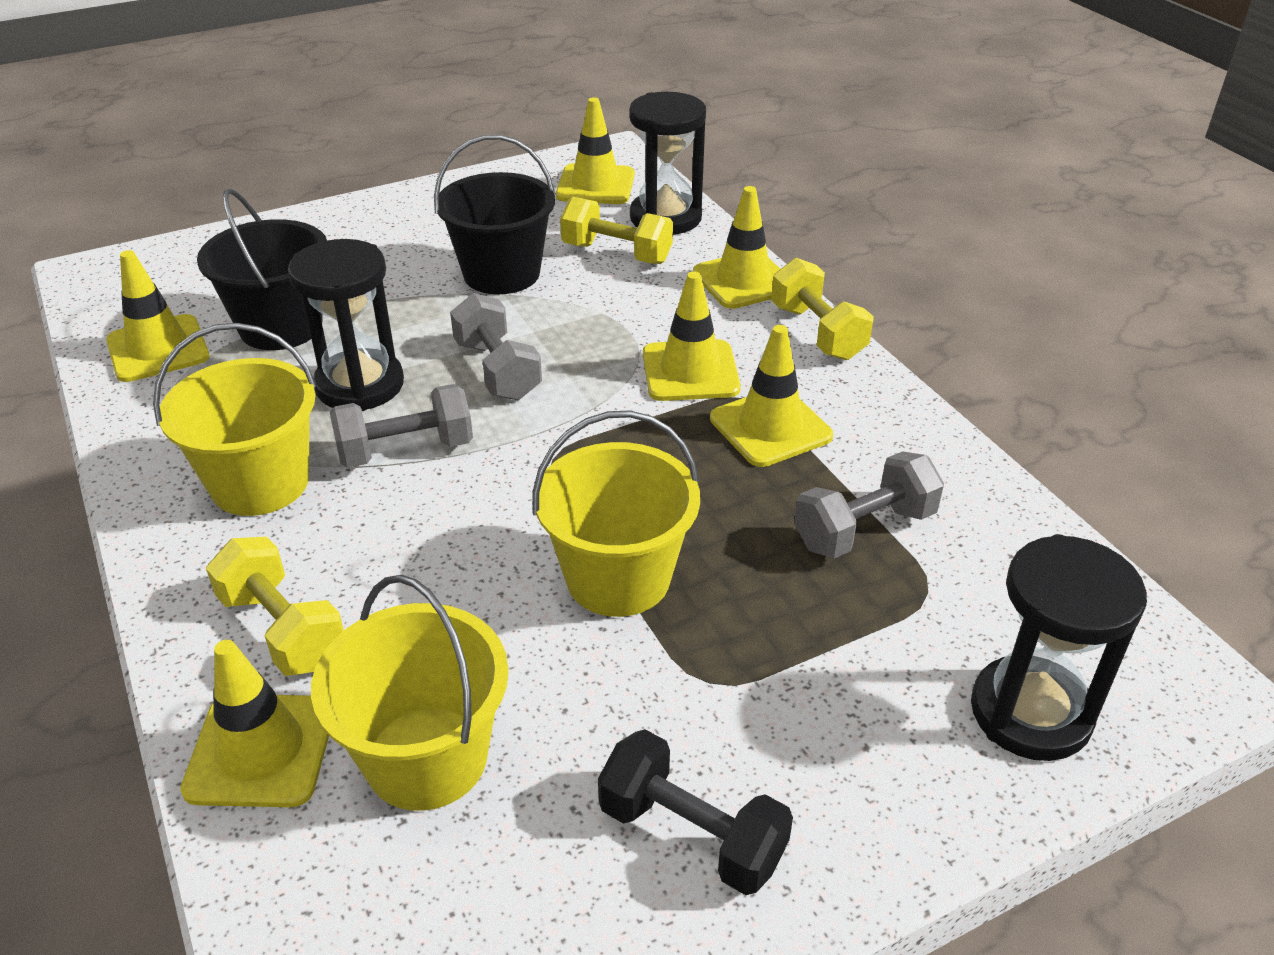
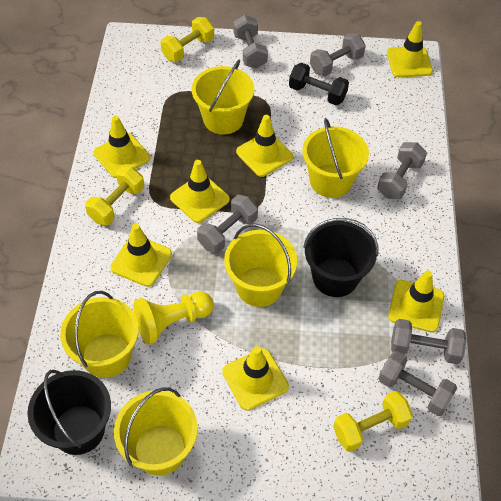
black hourglass: 3 -> 0
grey dumbbell: 3 -> 6
yellow bucket: 3 -> 5
yellow pawn: 0 -> 1
yellow traffic cone: 6 -> 7

